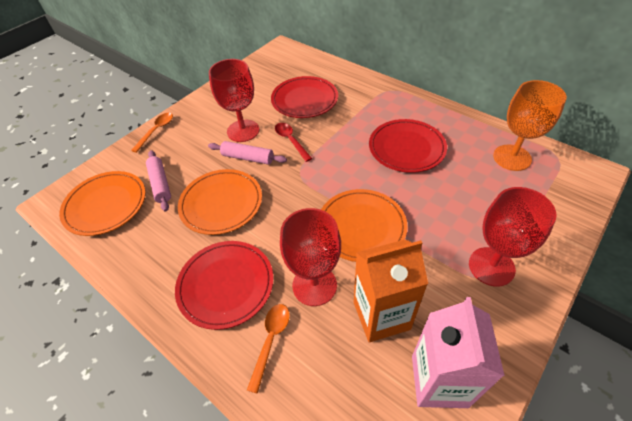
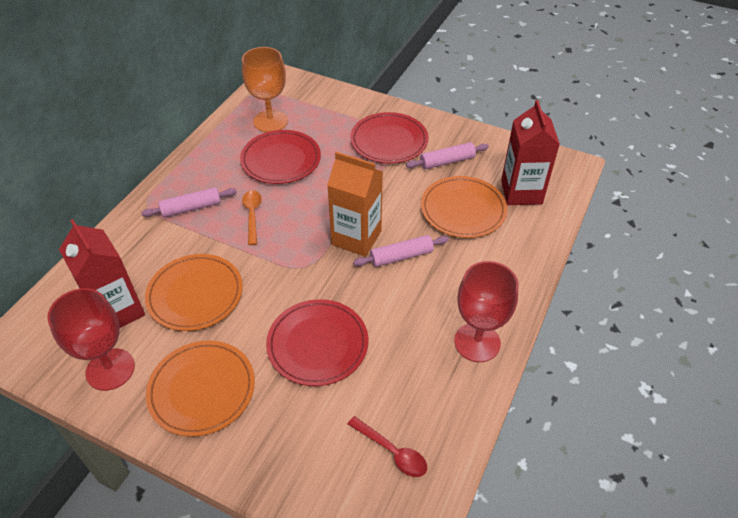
orange spoon: 2 -> 1
pink carton: 1 -> 0
pink rolling pin: 2 -> 3
red carton: 0 -> 2
red goblet: 3 -> 2

